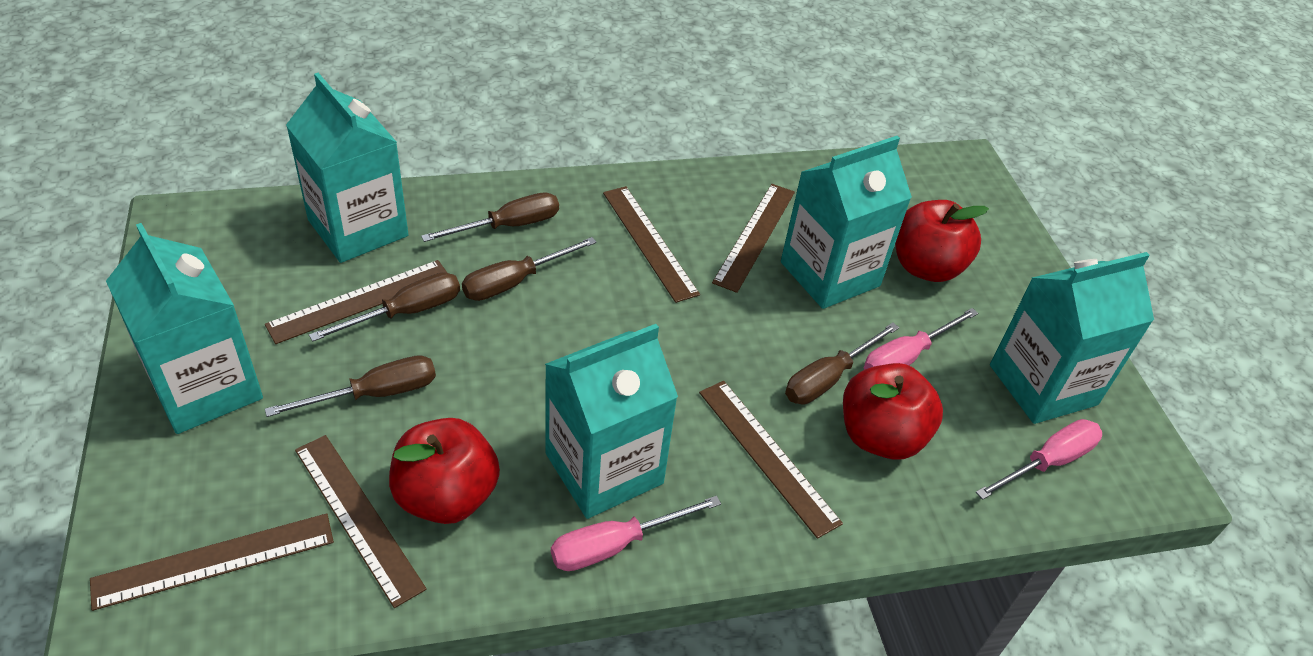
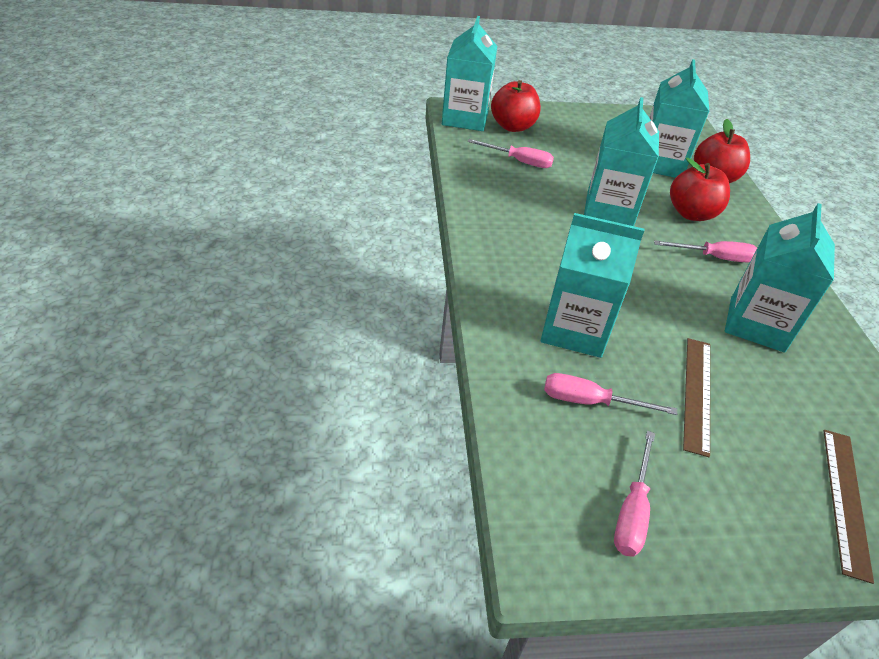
brown ruler: 6 -> 2
brown screwdriver: 5 -> 0
pink screwdriver: 3 -> 4

